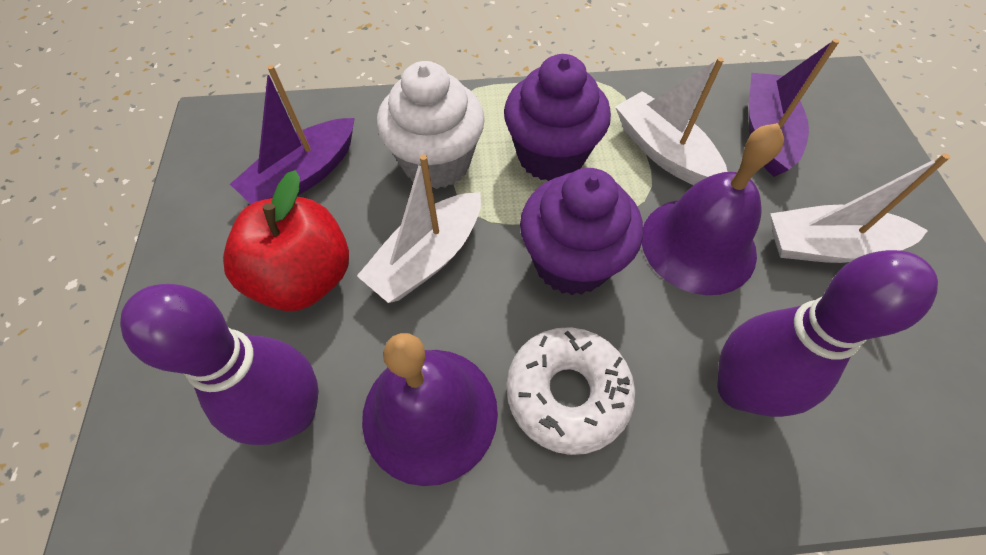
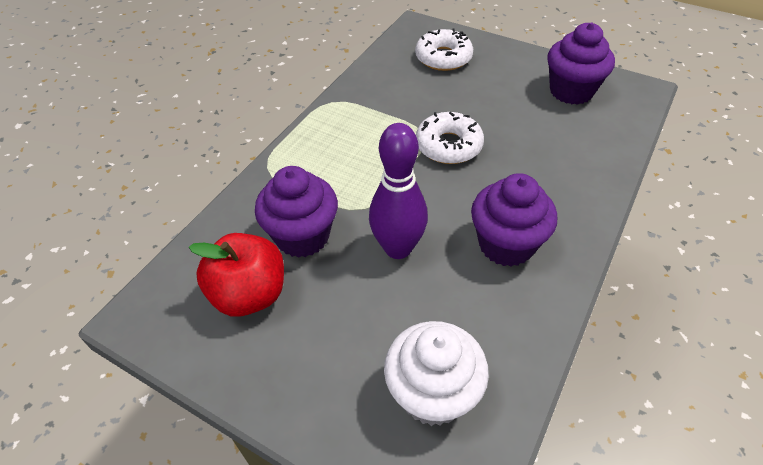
purple bell: 2 -> 0
purple boat: 2 -> 0
purple bowling pin: 2 -> 1
purple cupcake: 2 -> 3
white boat: 3 -> 0
white donut: 1 -> 2

